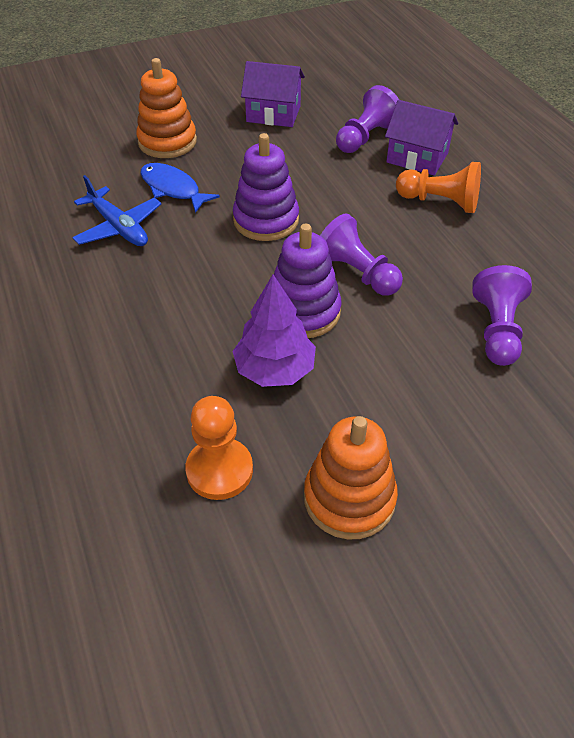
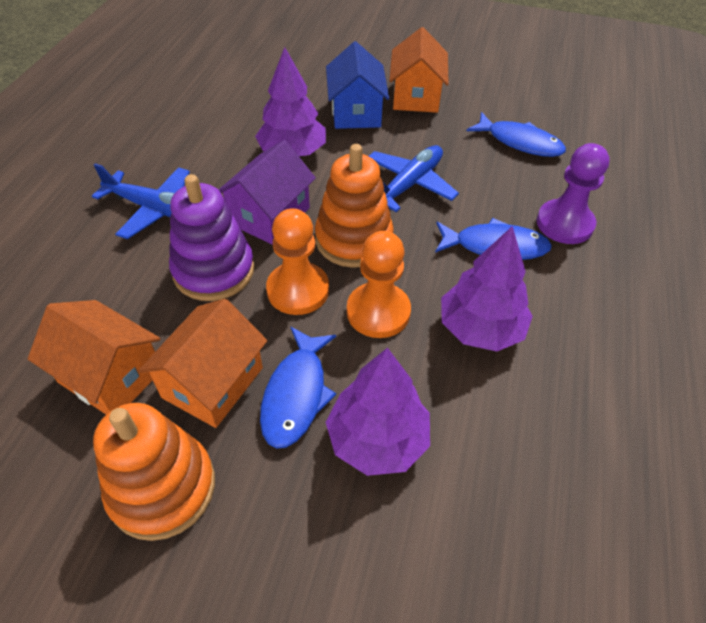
blue fish: 1 -> 3
blue house: 0 -> 1
blue plane: 1 -> 2
orange house: 0 -> 3
purple house: 2 -> 1
purple pawn: 3 -> 1
purple stacking toy: 2 -> 1
purple tree: 1 -> 3

